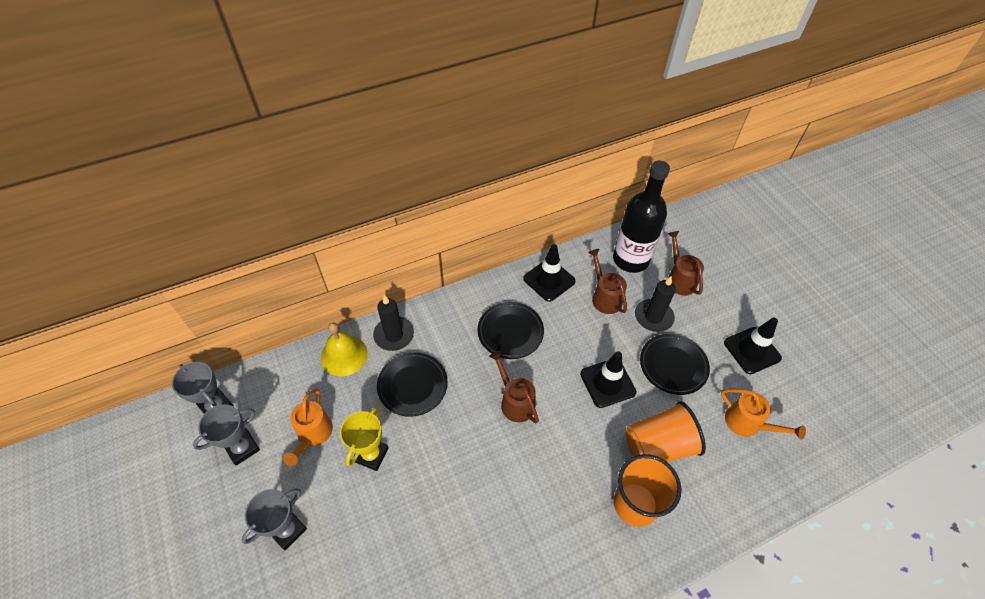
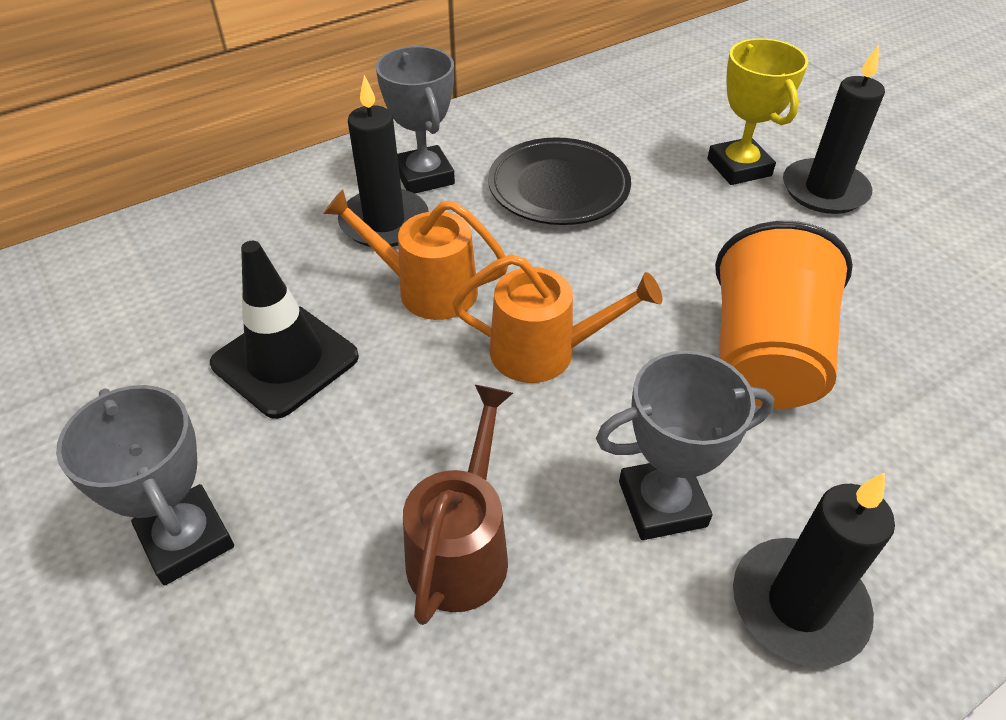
black bottle: 1 -> 0
black candle: 2 -> 3
black plate: 3 -> 1
black traffic cone: 3 -> 1
brown watering can: 3 -> 1
orange cup: 2 -> 1
yellow bell: 1 -> 0

